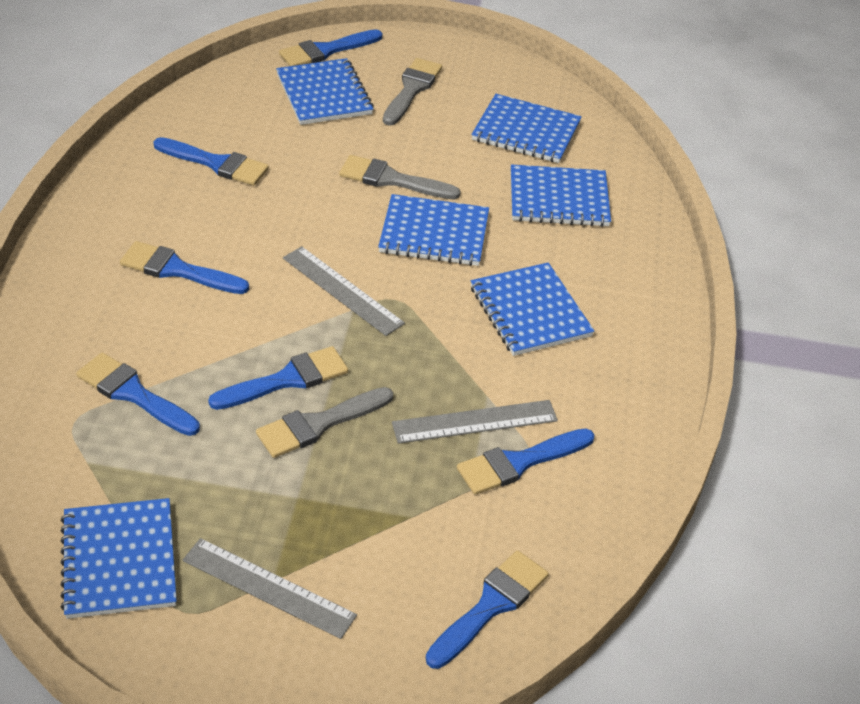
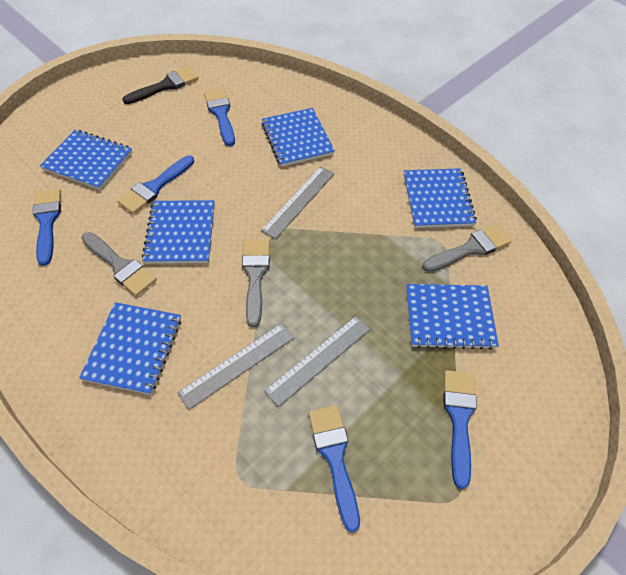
black brush: 0 -> 1
blue brush: 7 -> 5

